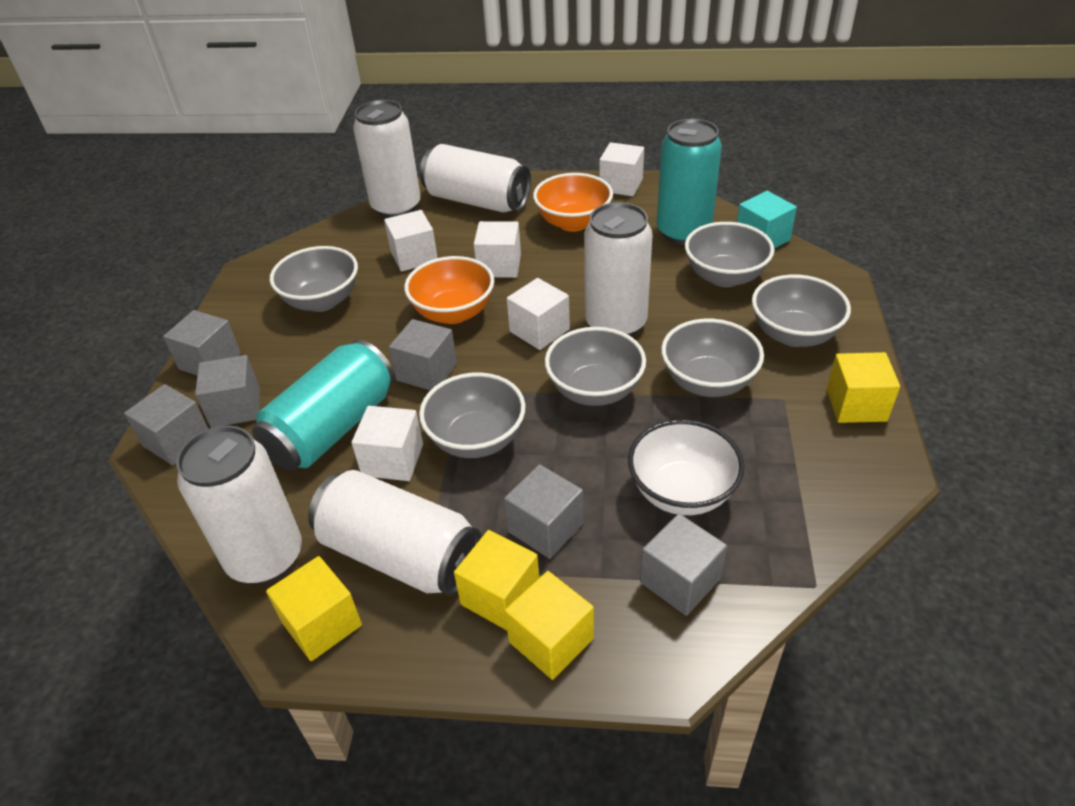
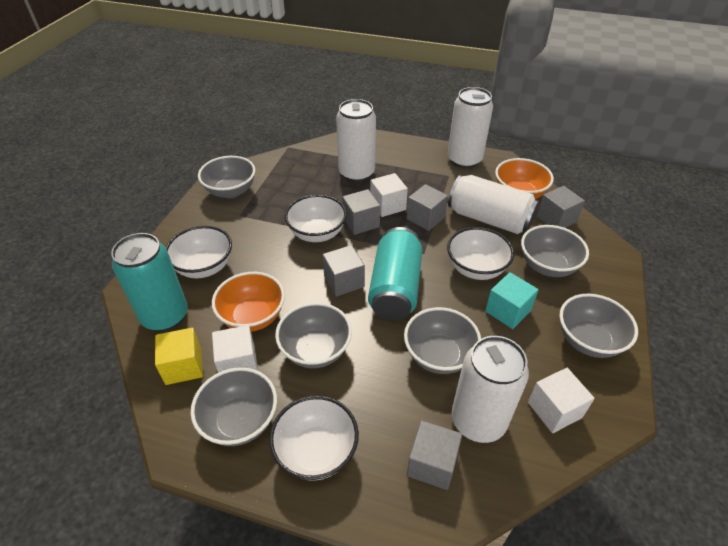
grey cube: 6 -> 5
white bowl: 1 -> 4
white can: 5 -> 4
white cube: 5 -> 3
yellow cube: 4 -> 1

